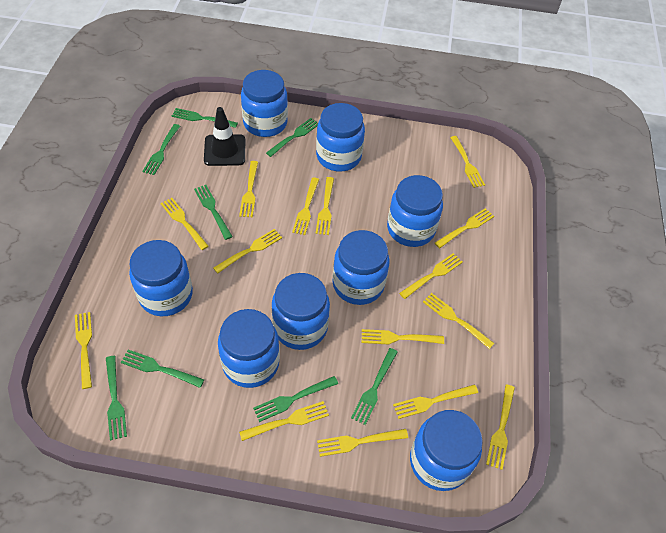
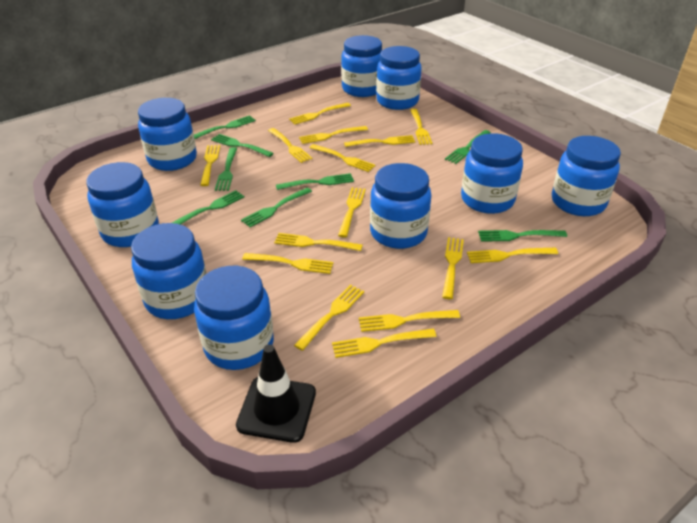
blue jar: 8 -> 9

